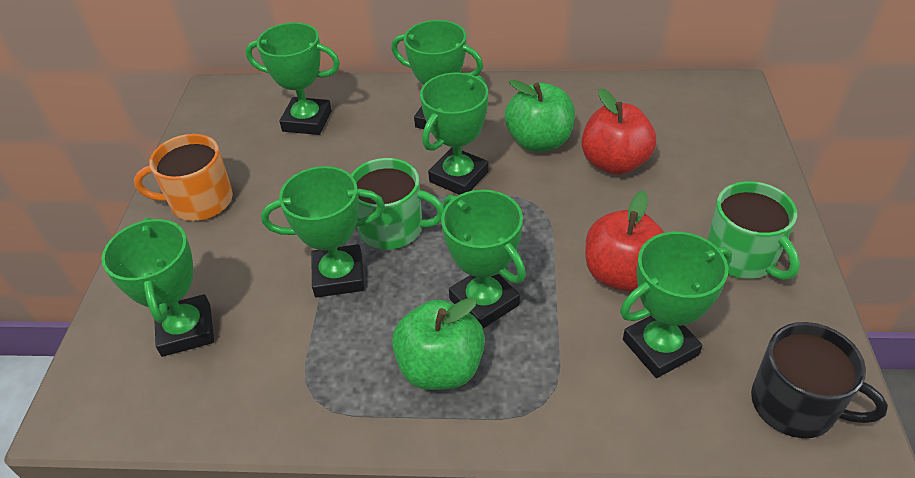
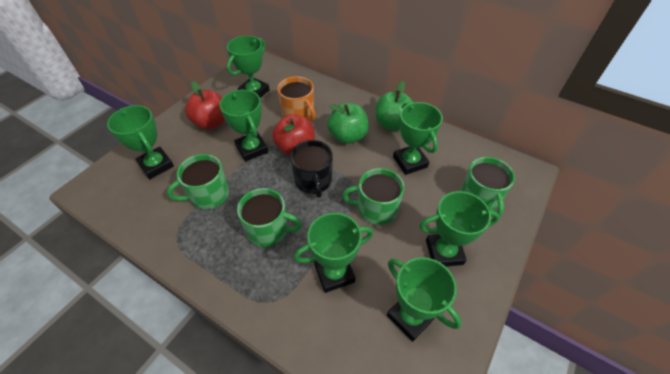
green mug: 2 -> 4

